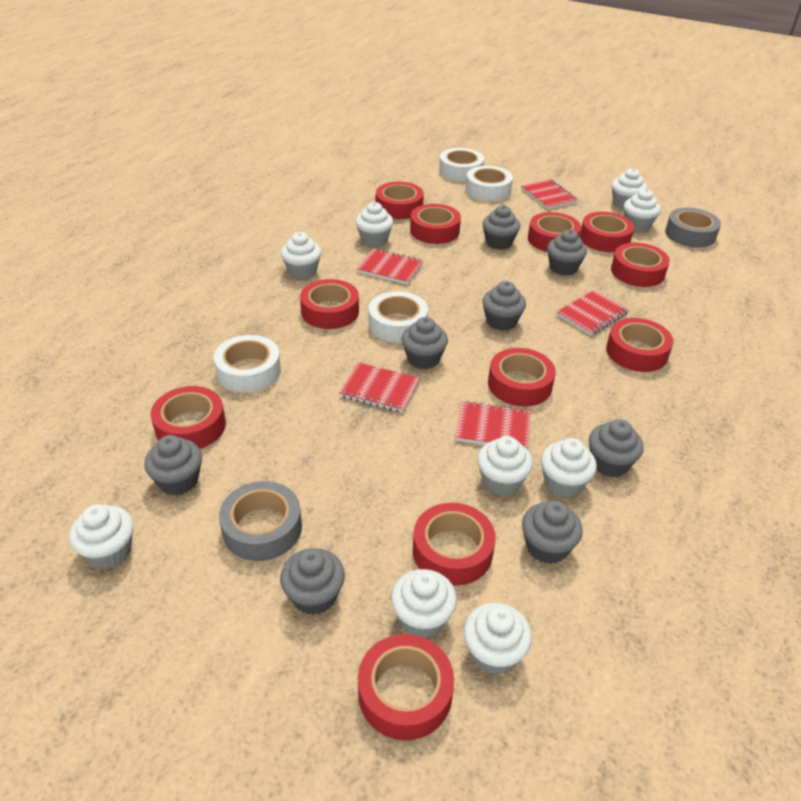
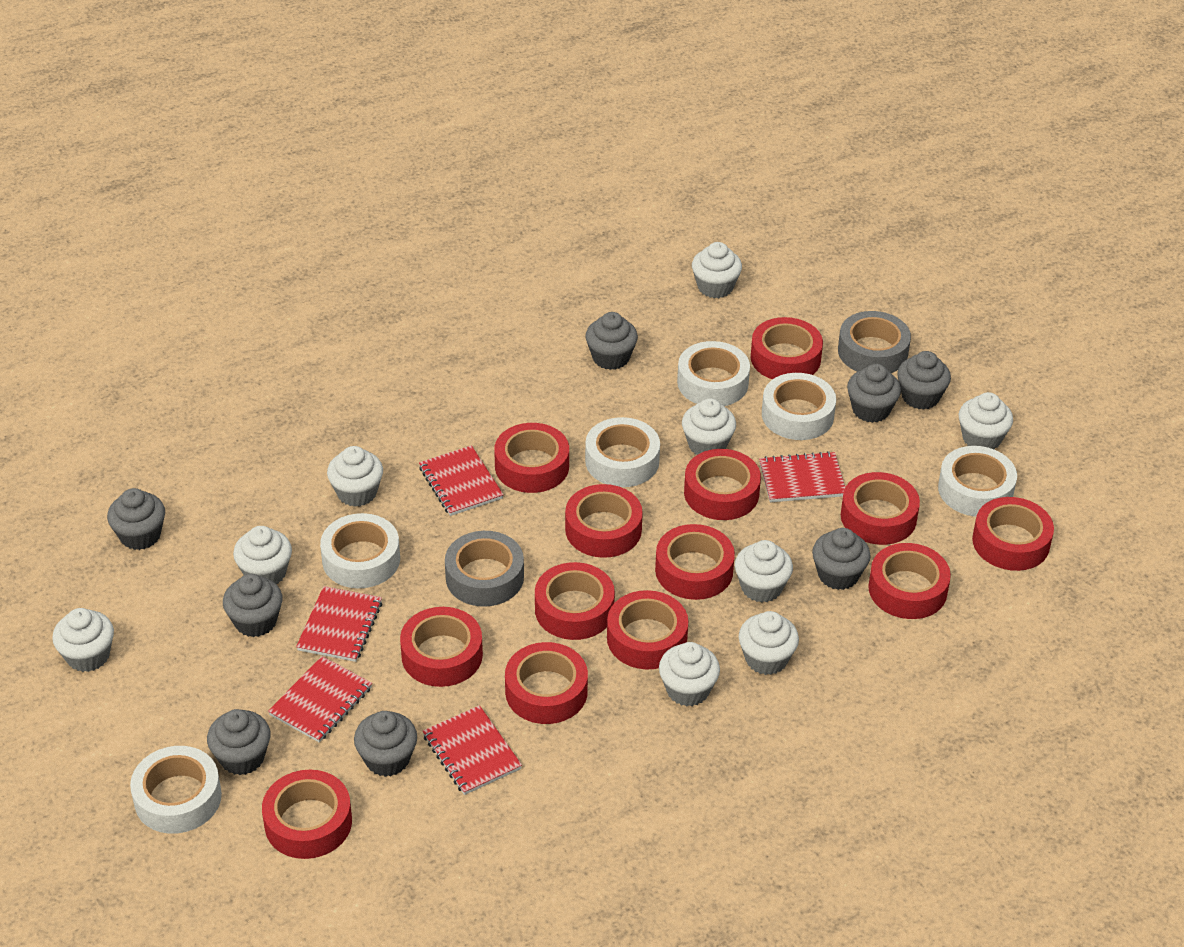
red tape: 11 -> 13
white tape: 4 -> 6

